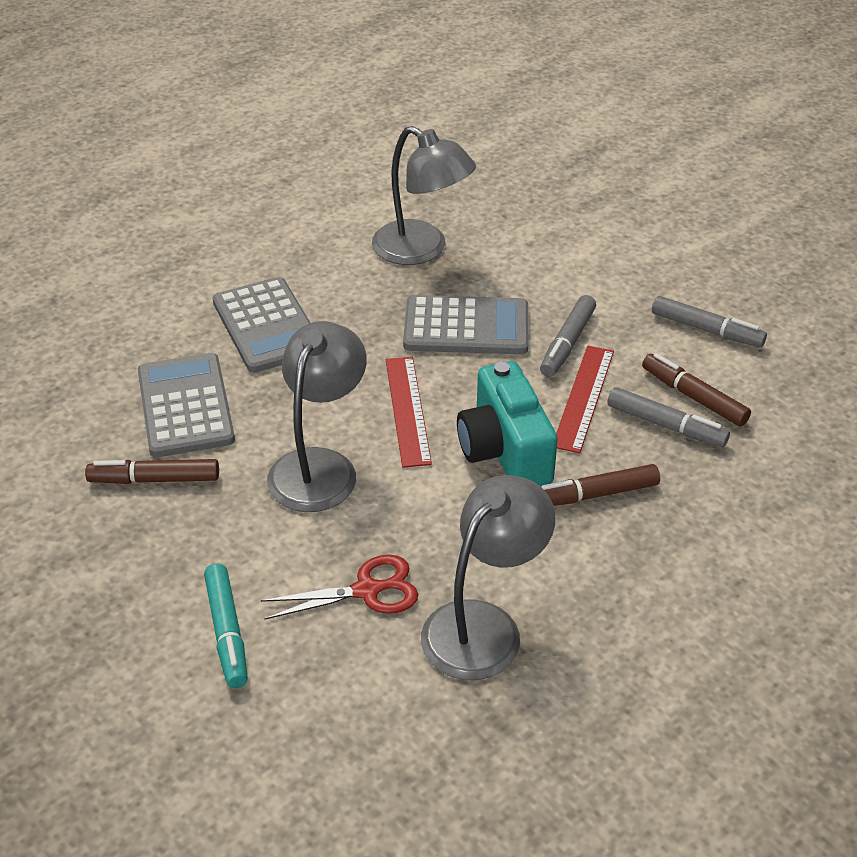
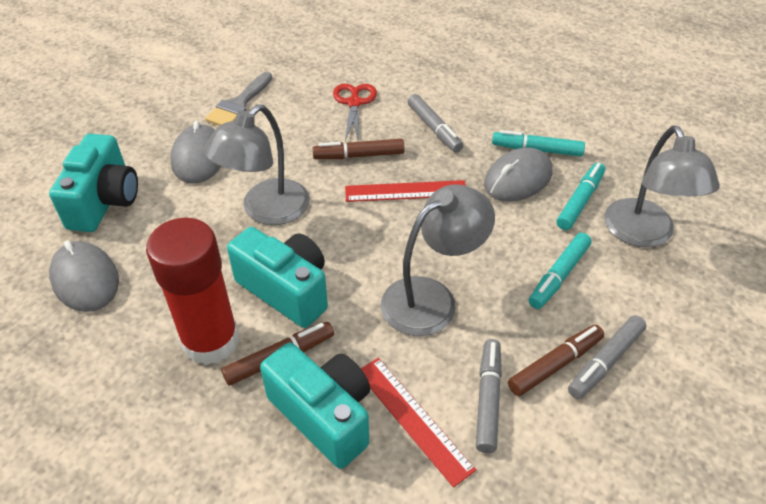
grey brush: 0 -> 1
grey calculator: 3 -> 0
grey mouse: 0 -> 3
red glue stick: 0 -> 1
turquoise camera: 1 -> 3
turquoise marker: 1 -> 3

